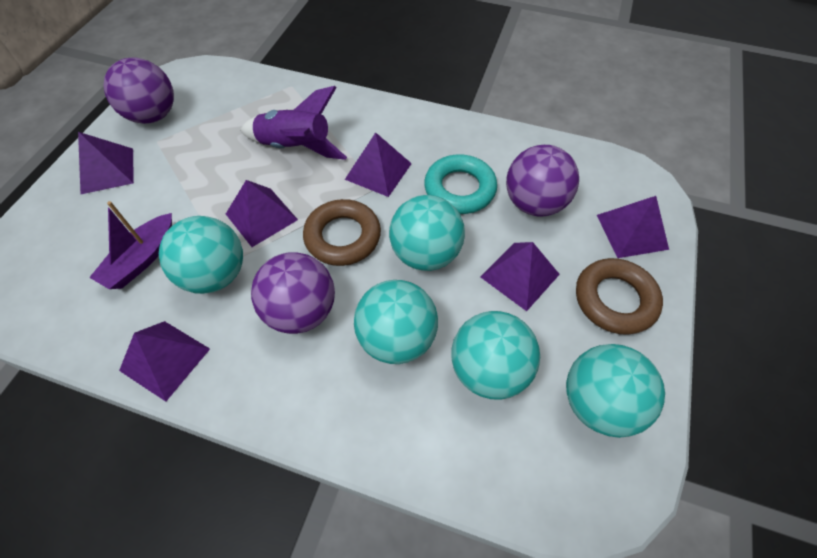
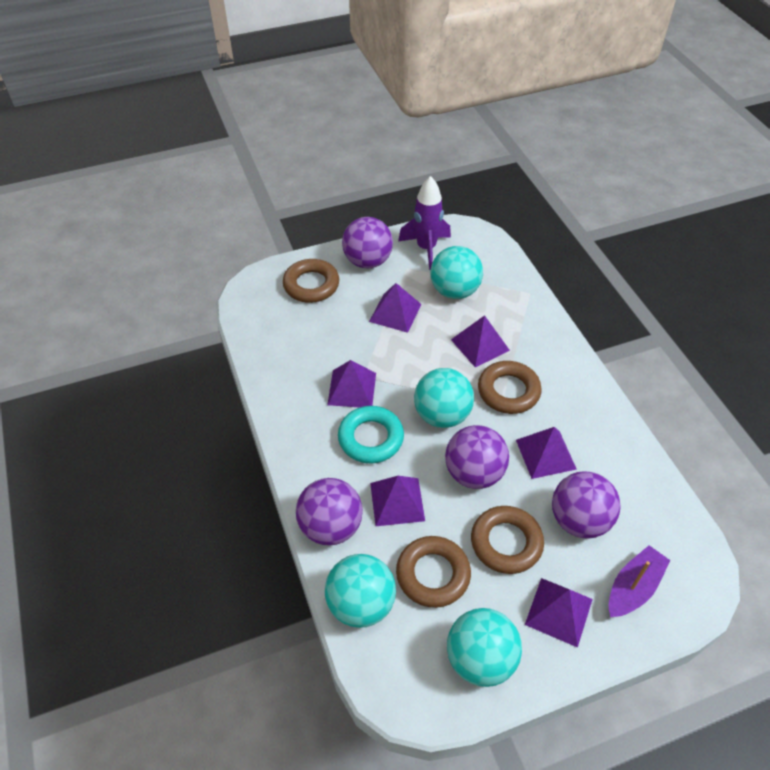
brown ring: 2 -> 4
purple ball: 3 -> 4
turquoise ball: 5 -> 4

